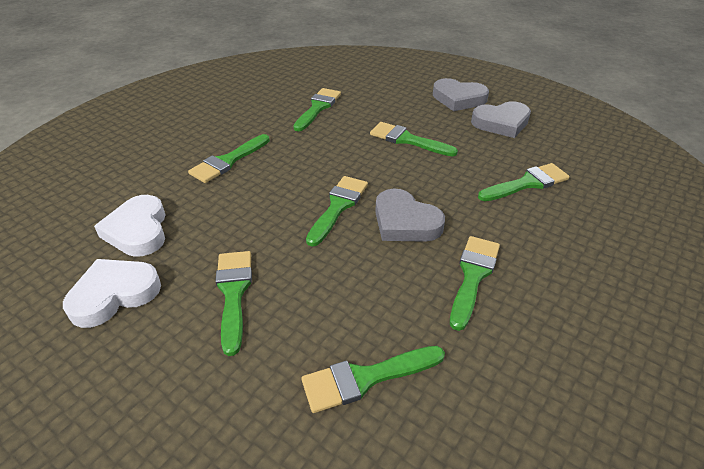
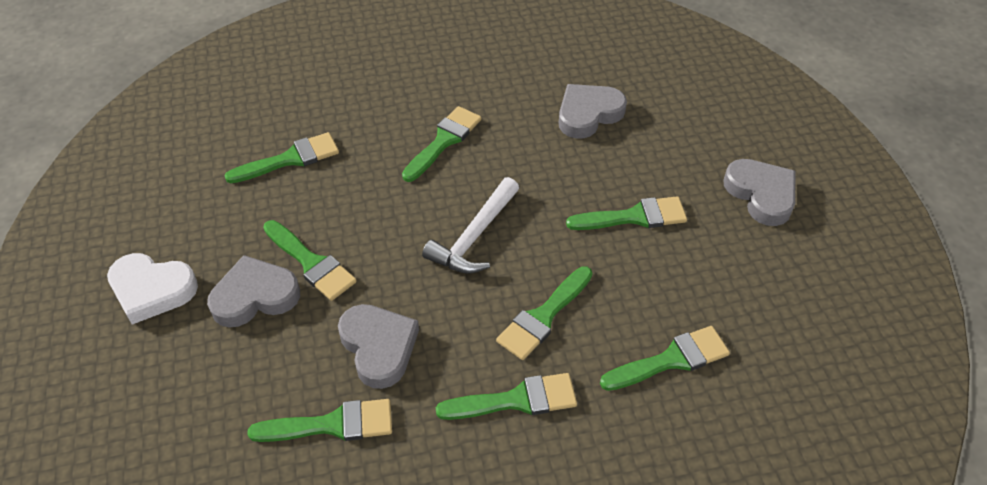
grey heart: 3 -> 4
white hammer: 0 -> 1
white heart: 2 -> 1

